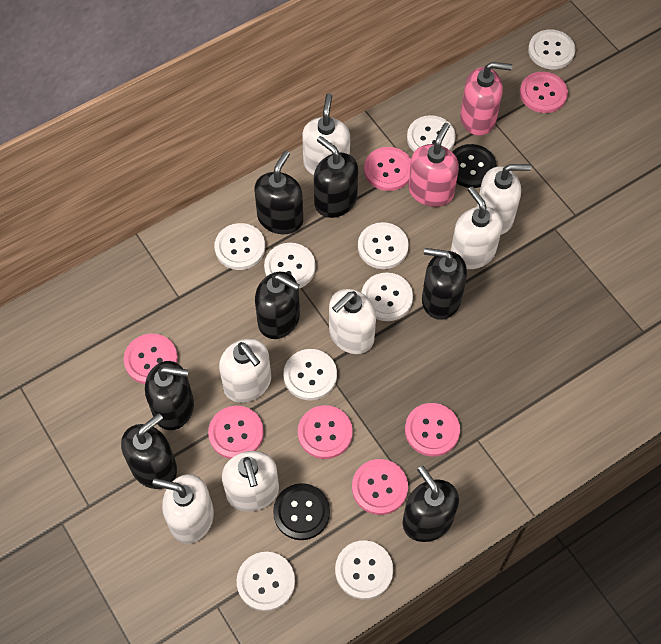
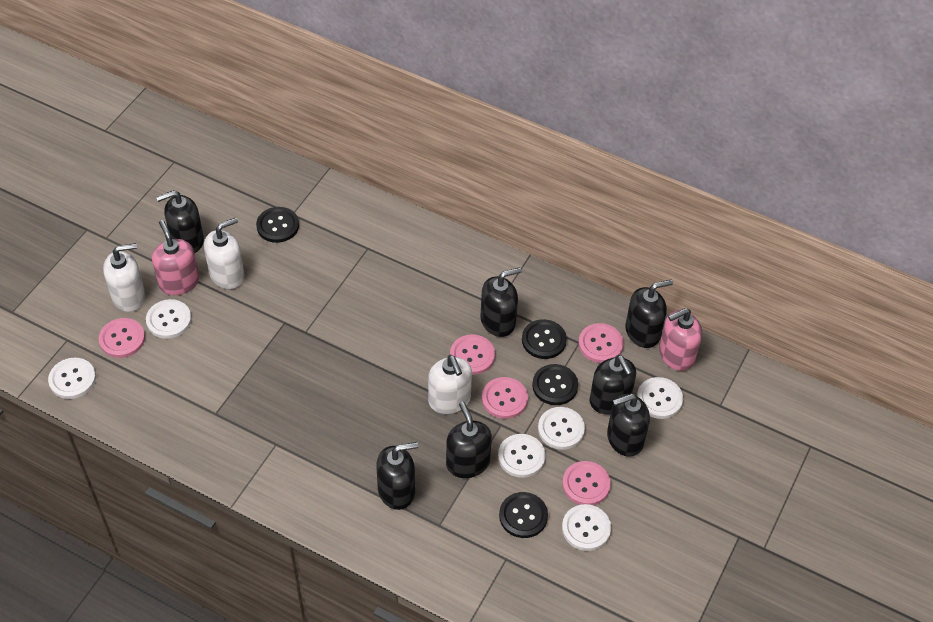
black button: 2 -> 4
pink button: 7 -> 5
white button: 9 -> 6
white soap dispenser: 7 -> 3

